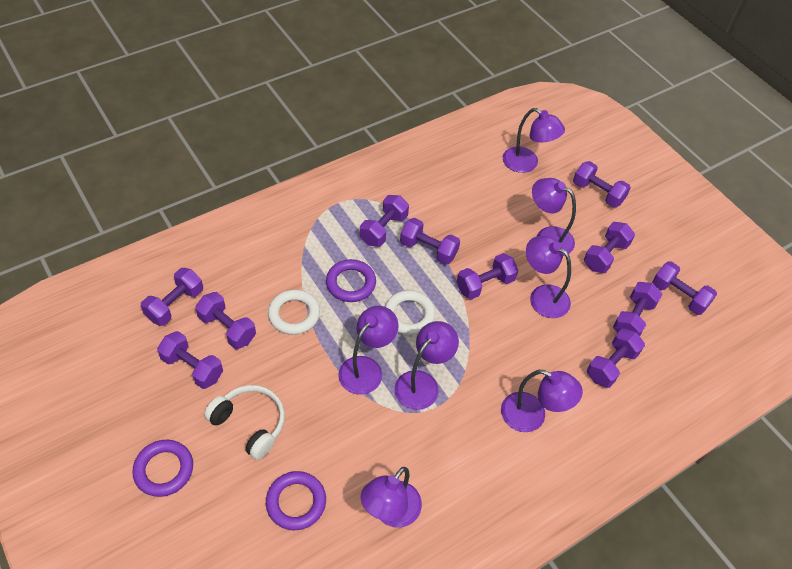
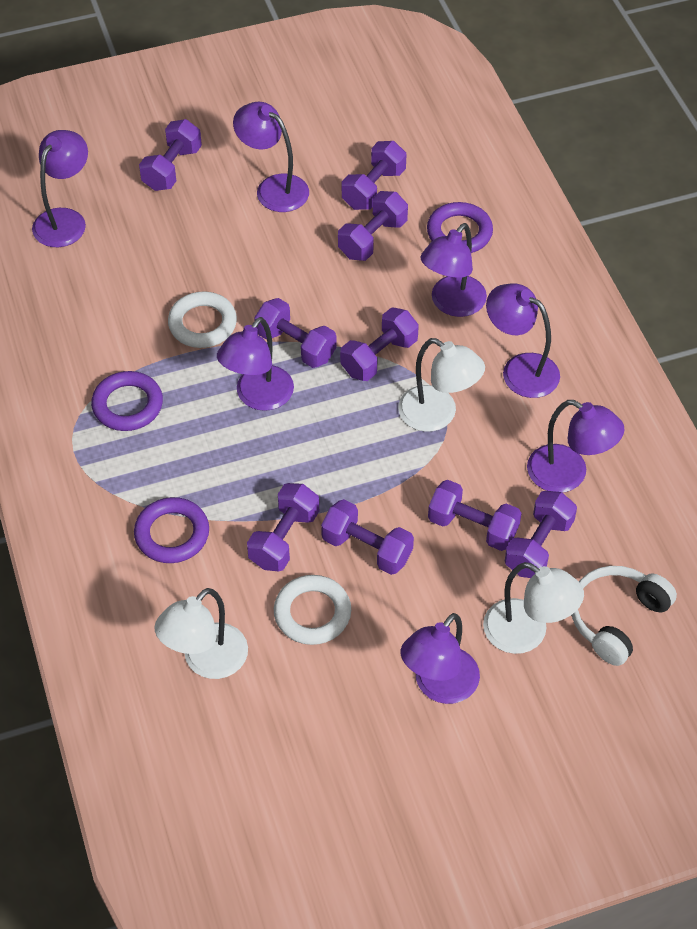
purple dumbbell: 11 -> 9
white lamp: 0 -> 3

